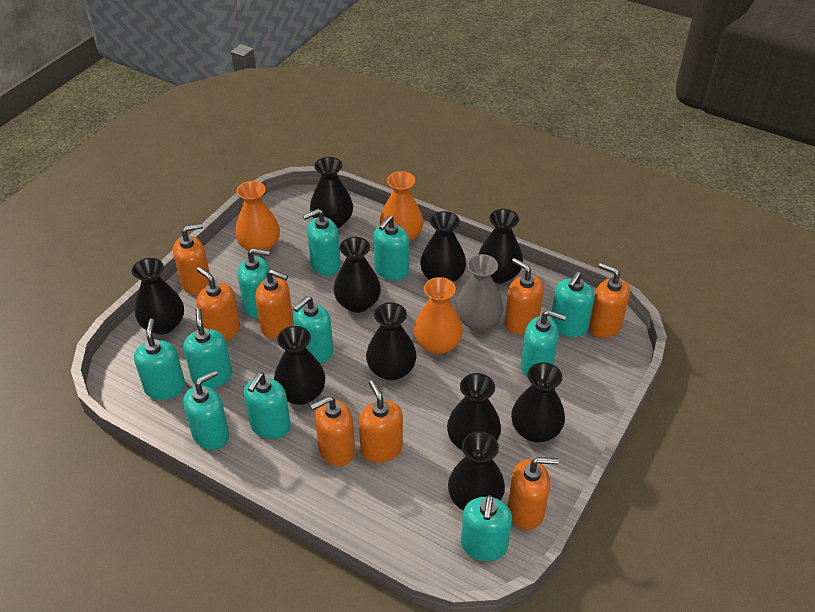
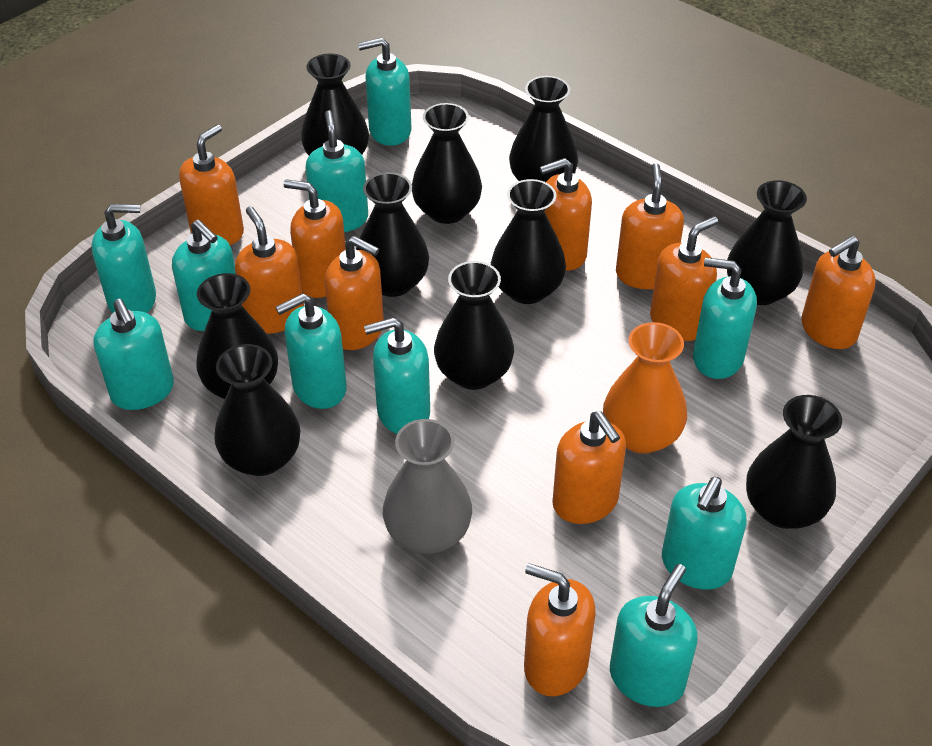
orange soap dispenser: 8 -> 10
orange vase: 3 -> 1
turquoise soap dispenser: 11 -> 10

